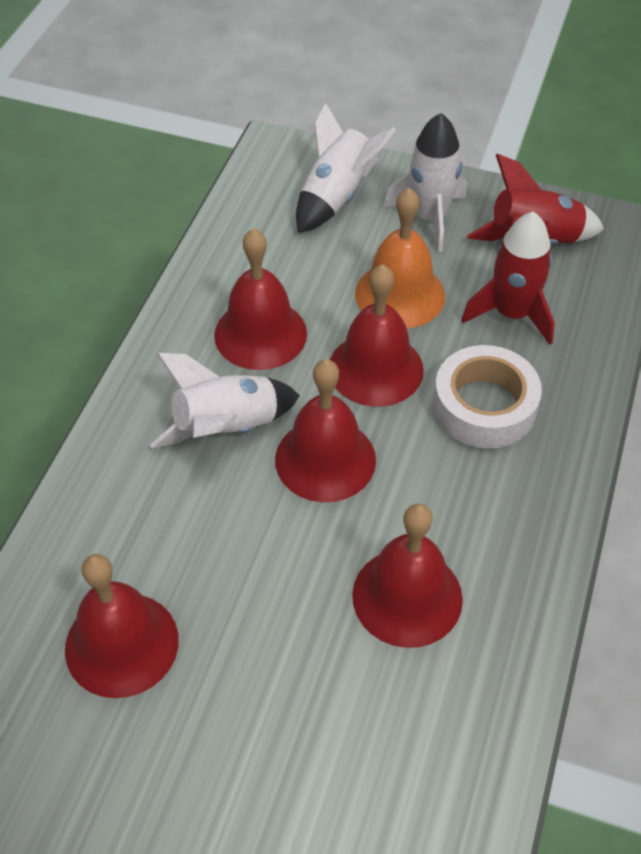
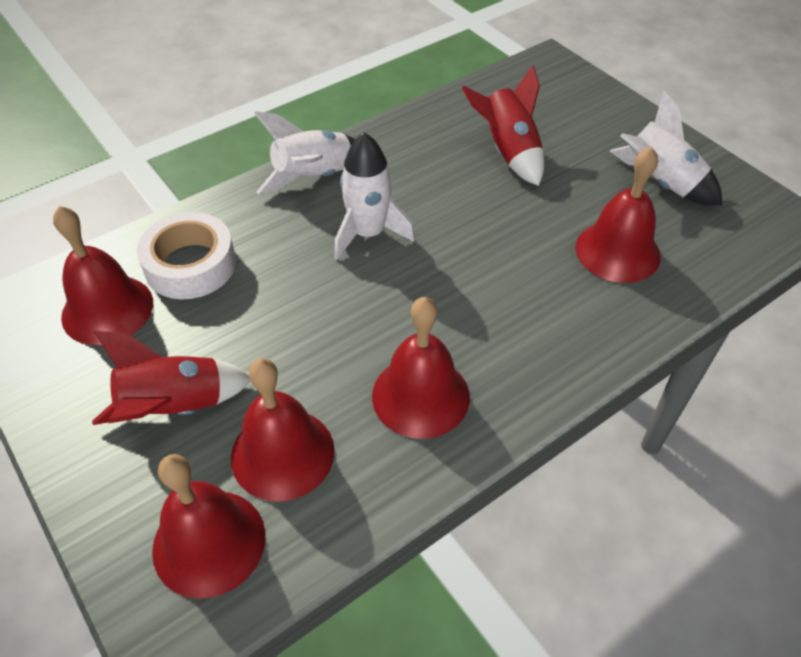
orange bell: 1 -> 0

